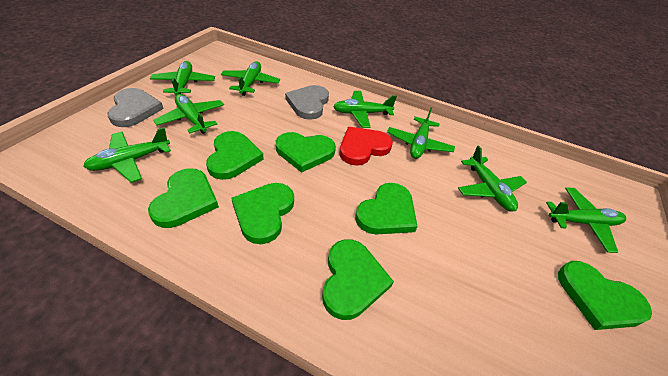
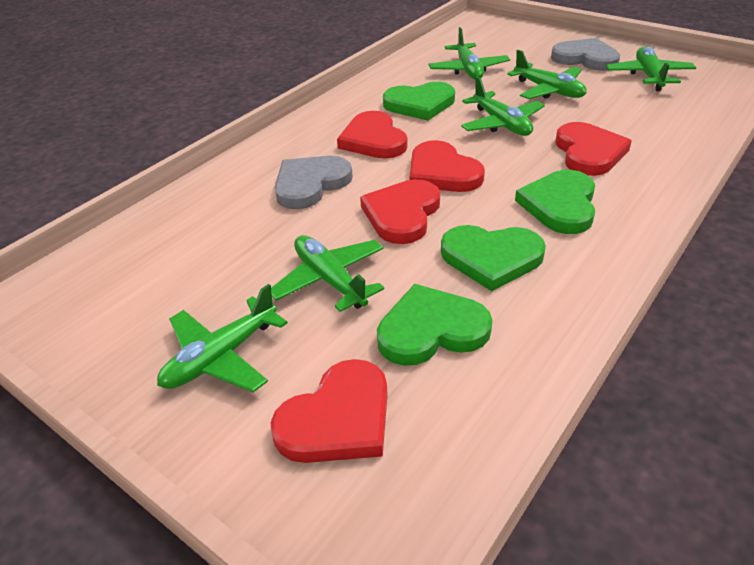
green heart: 7 -> 4
green plane: 8 -> 6
red heart: 1 -> 5

